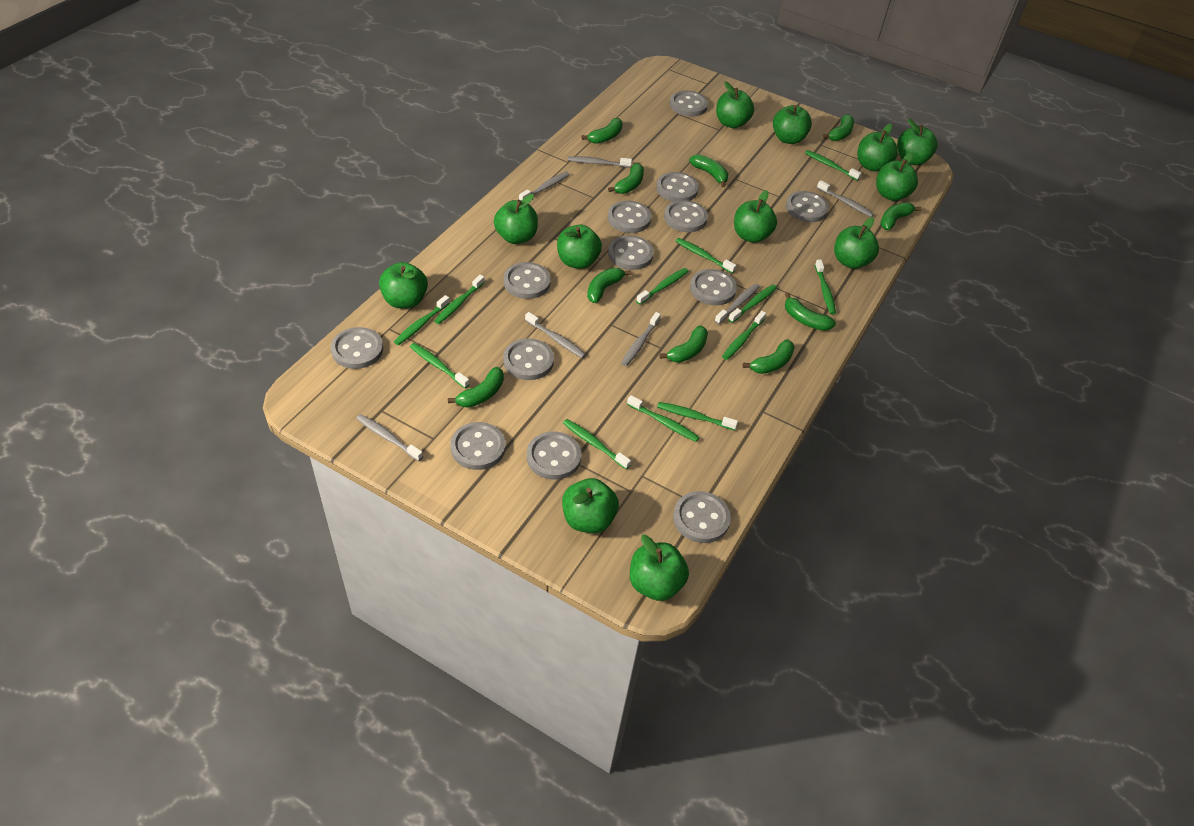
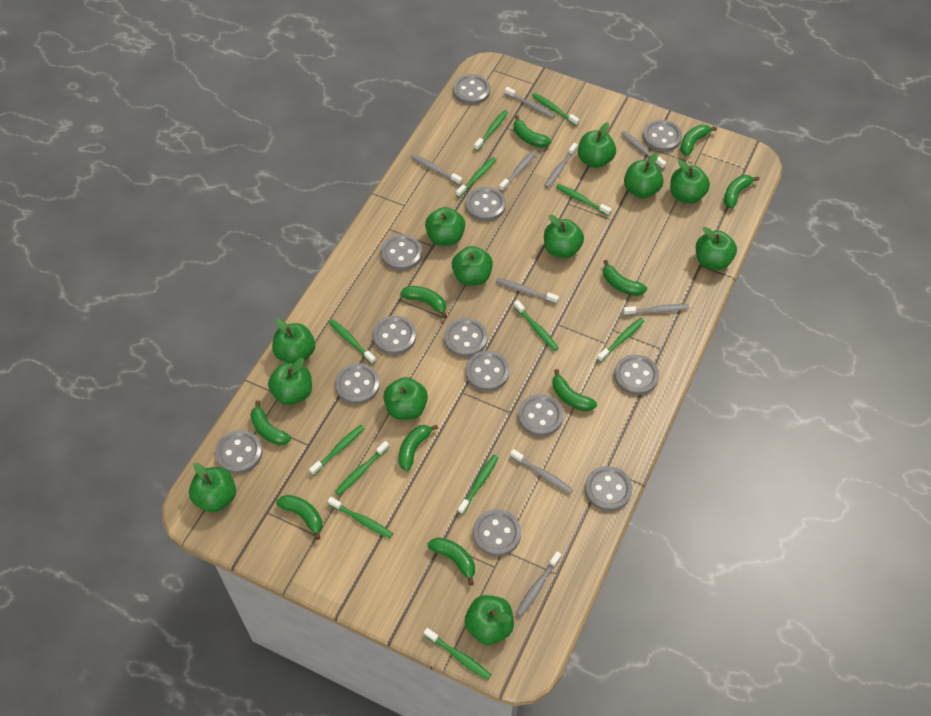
grey toothbrush: 7 -> 9

